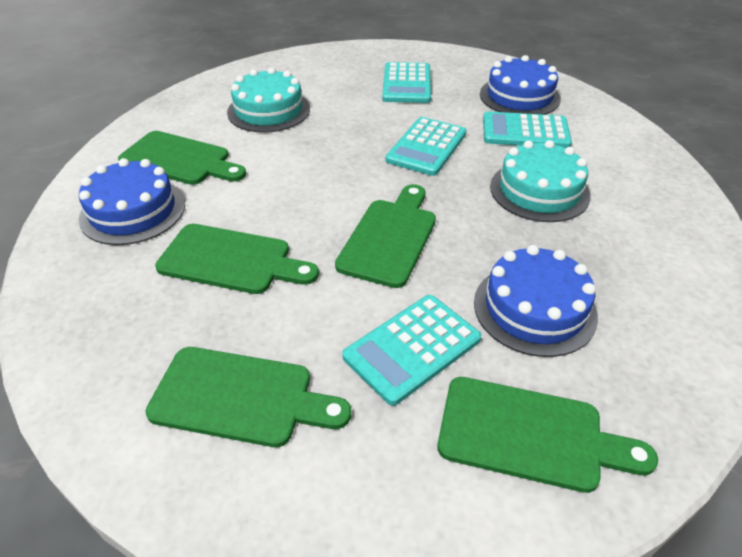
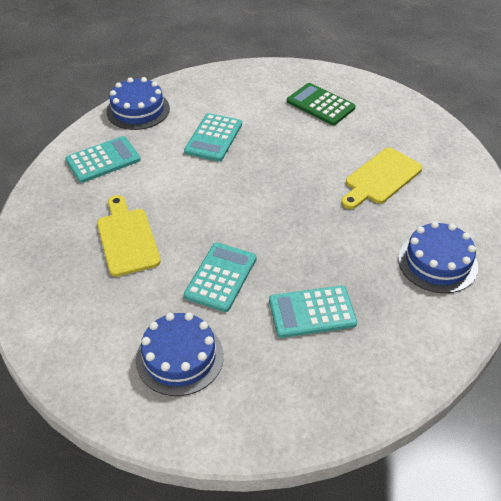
green calculator: 0 -> 1
green cutting board: 5 -> 0
turquoise cake: 2 -> 0
yellow cutting board: 0 -> 2

